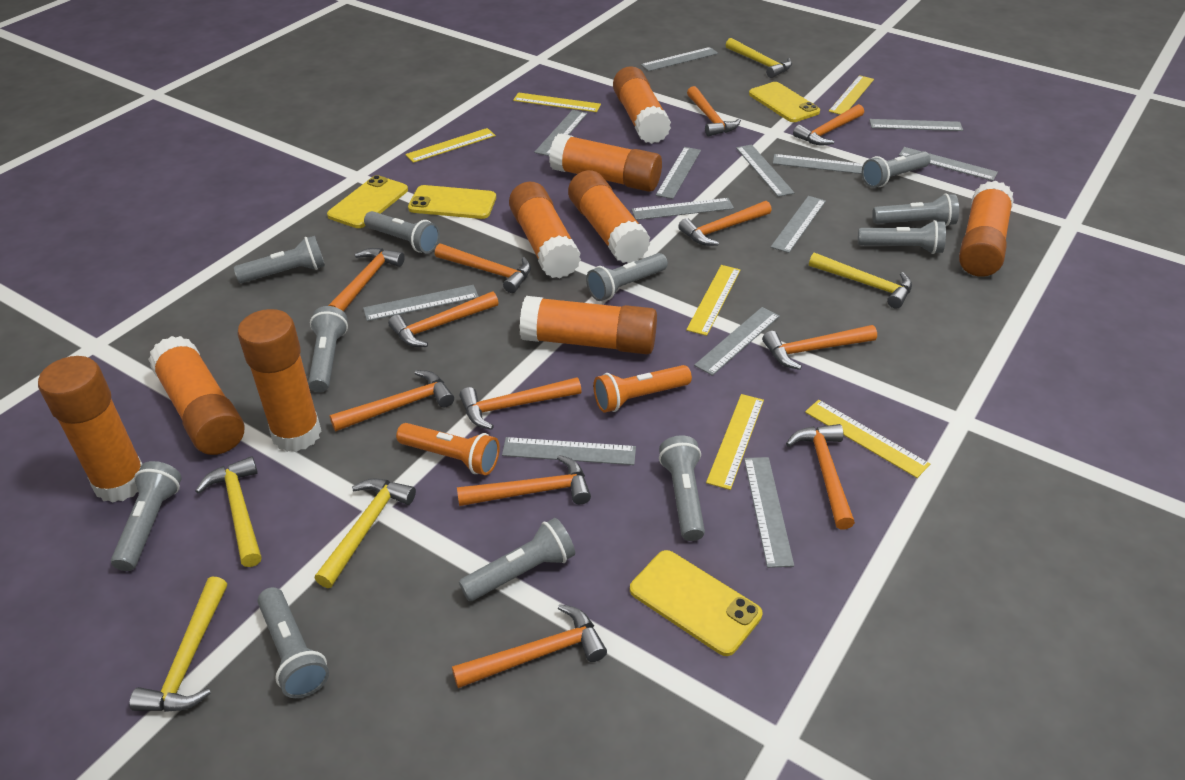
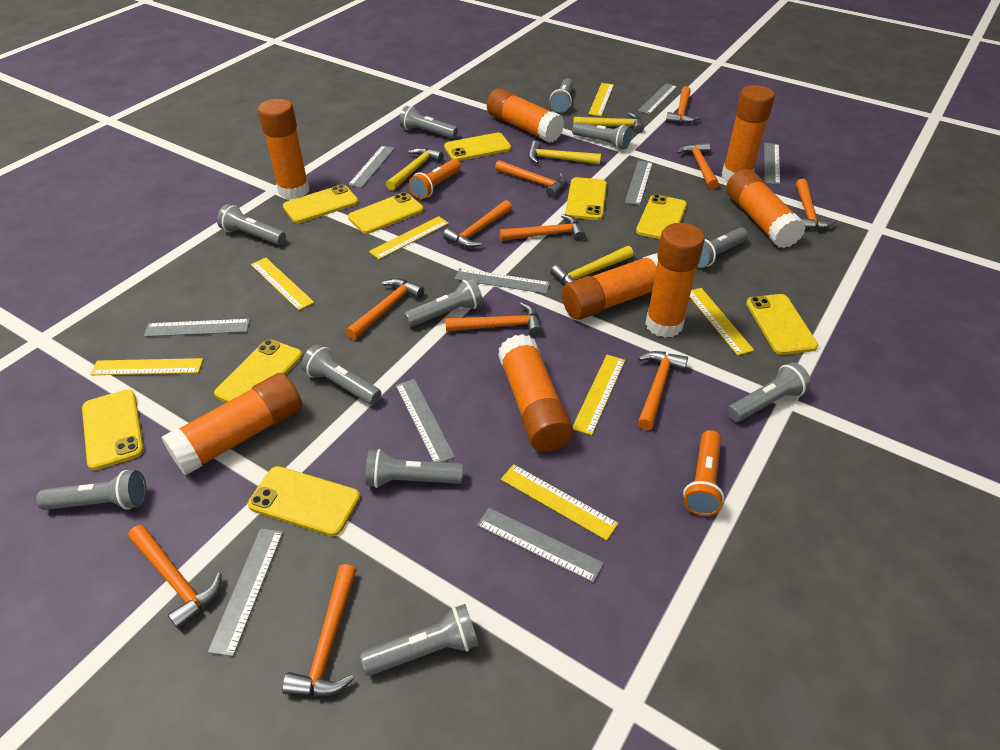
grey ruler: 13 -> 9
orange glue stick: 9 -> 8
orange hammer: 12 -> 11
yellow hammer: 5 -> 4
yellow phone: 4 -> 9
yellow ruler: 6 -> 7

